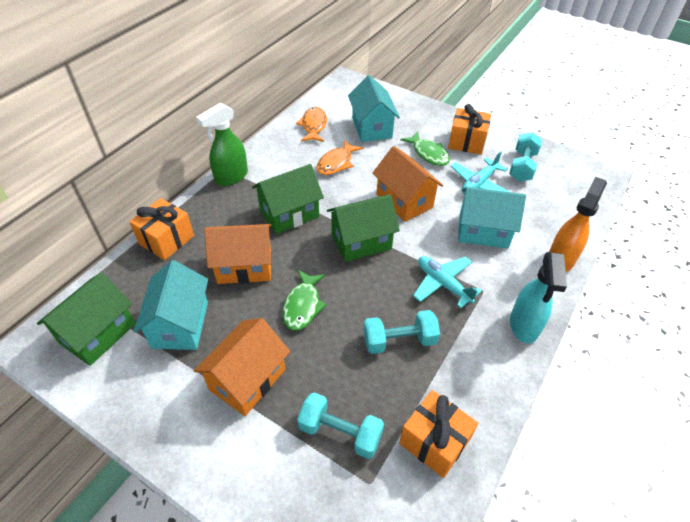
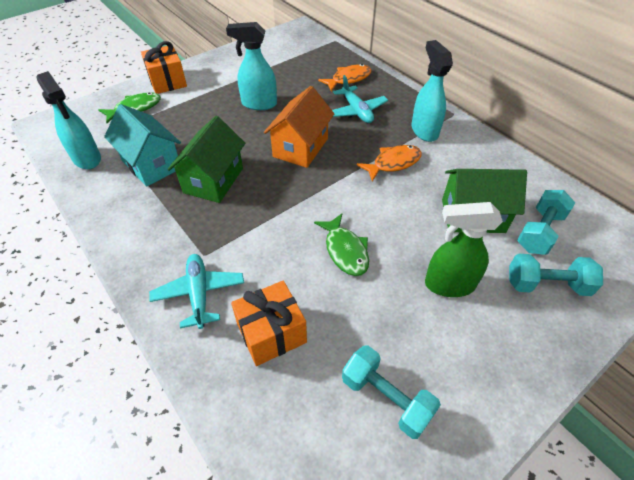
green house: 3 -> 2
orange gift: 3 -> 2
orange house: 3 -> 1
orange spray bottle: 1 -> 0
turquoise house: 3 -> 1
turquoise spray bottle: 1 -> 3

